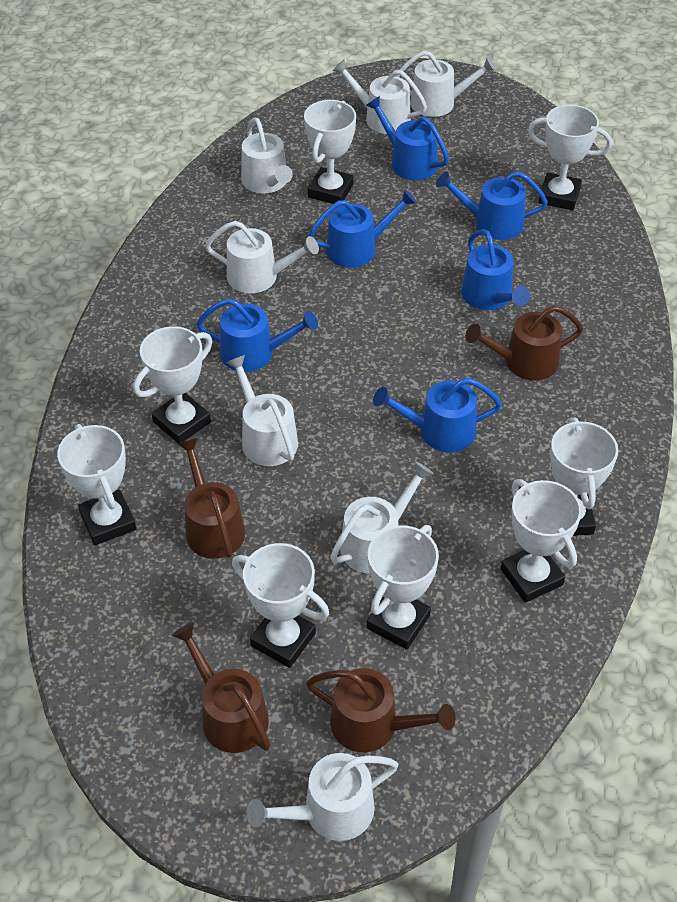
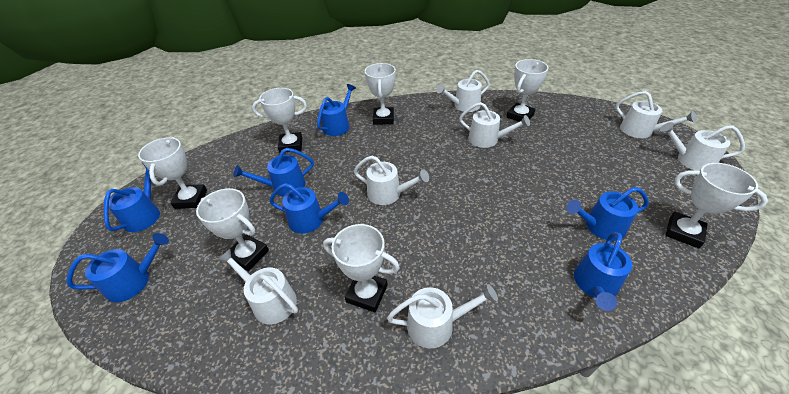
blue watering can: 6 -> 7
brown watering can: 4 -> 0
white trophy: 8 -> 7

